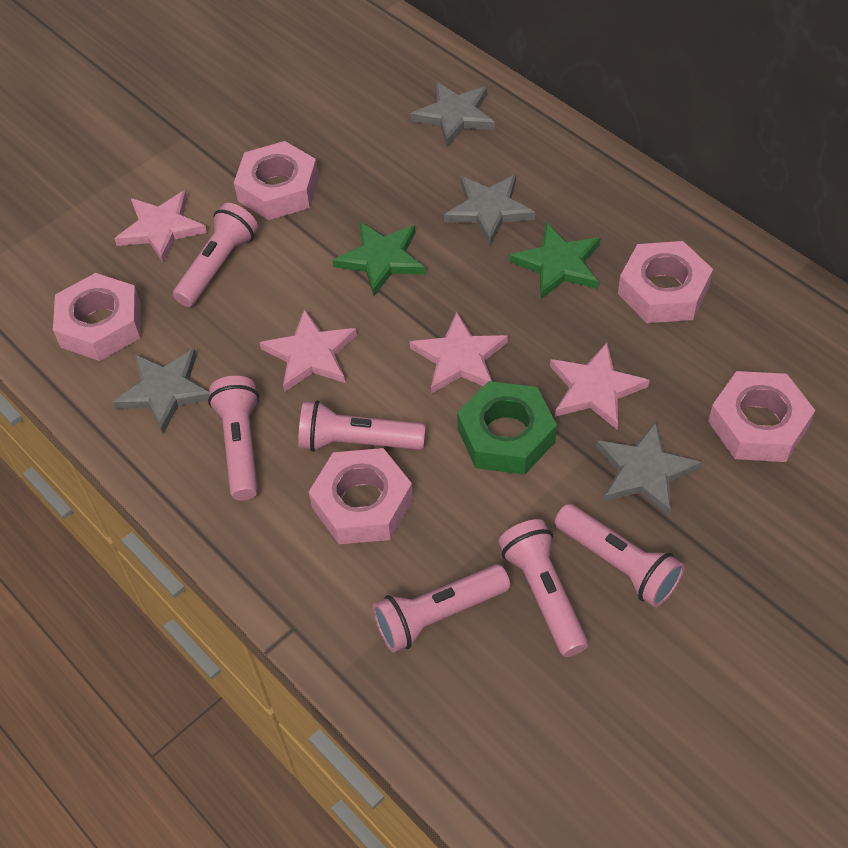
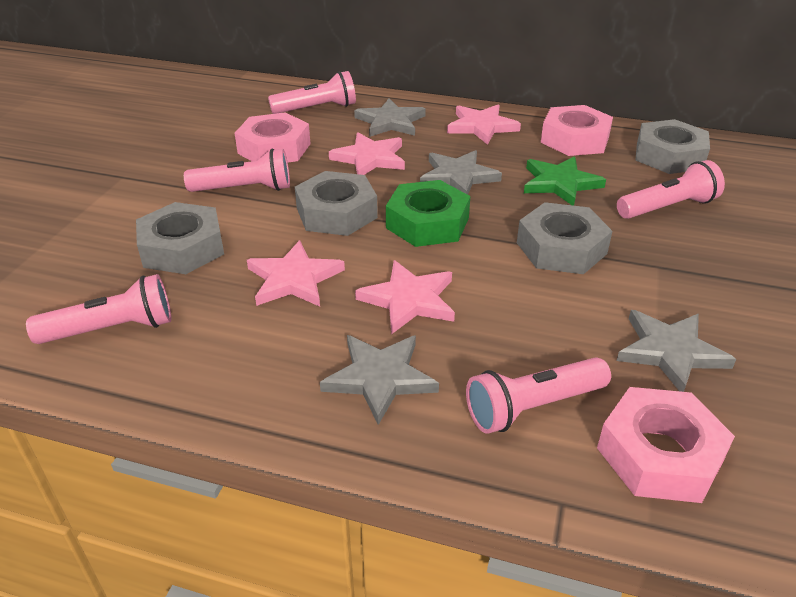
green star: 2 -> 1
grey nut: 0 -> 4
pink flashlight: 6 -> 5
pink nut: 5 -> 3

